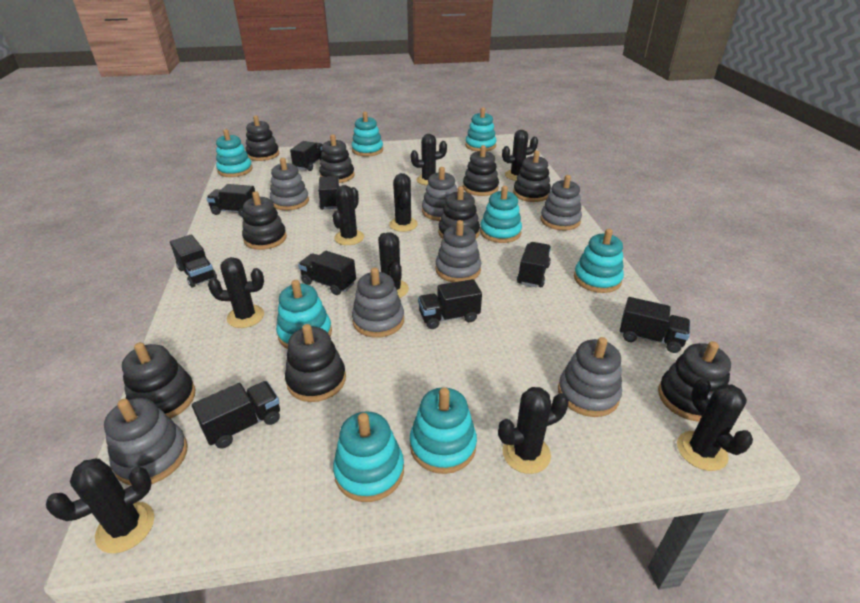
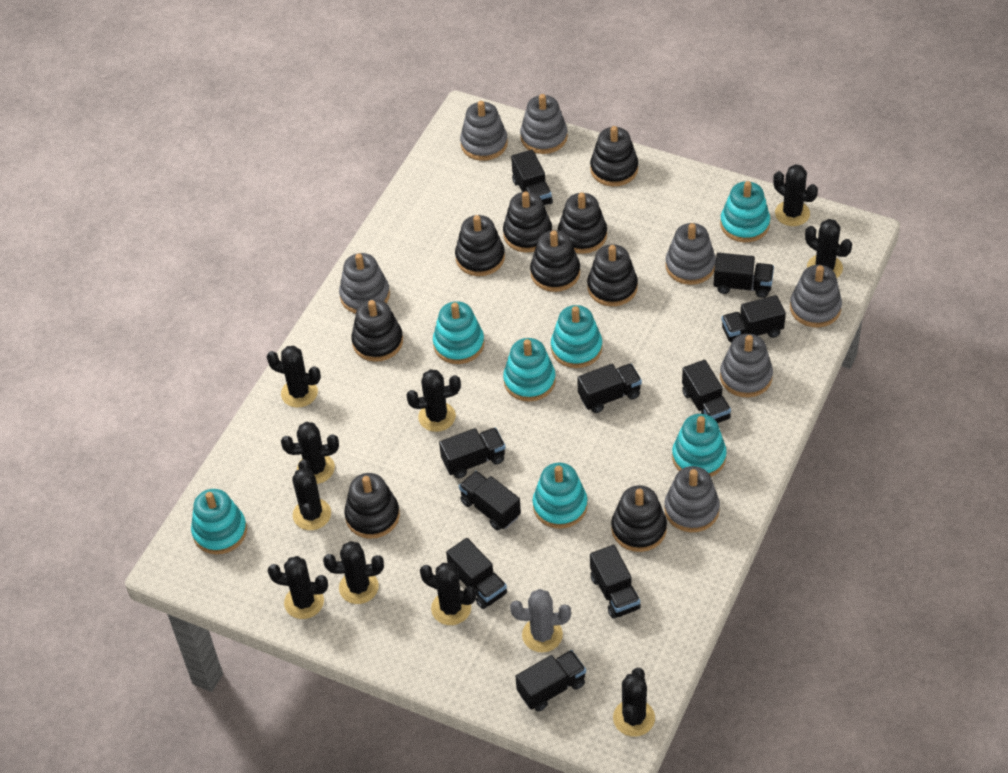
black cactus: 9 -> 10
black truck: 9 -> 10
grey cactus: 0 -> 1
turquoise stacking toy: 8 -> 7

